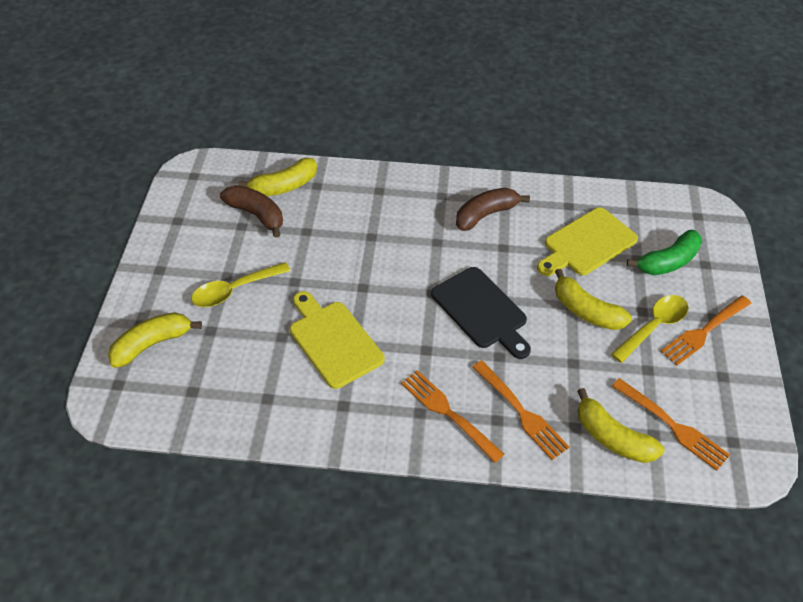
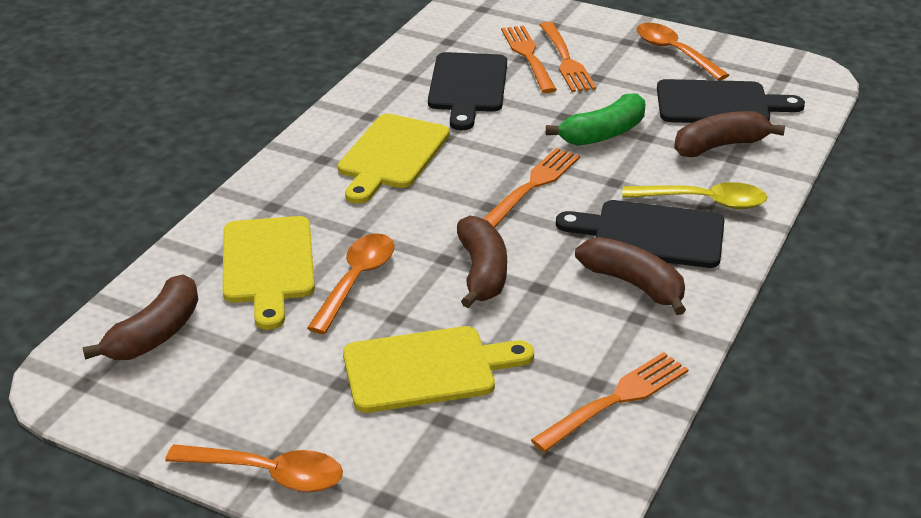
black cutting board: 1 -> 3
brown banana: 2 -> 4
orange spoon: 0 -> 3
yellow banana: 4 -> 0
yellow cutting board: 2 -> 3
yellow spoon: 2 -> 1

